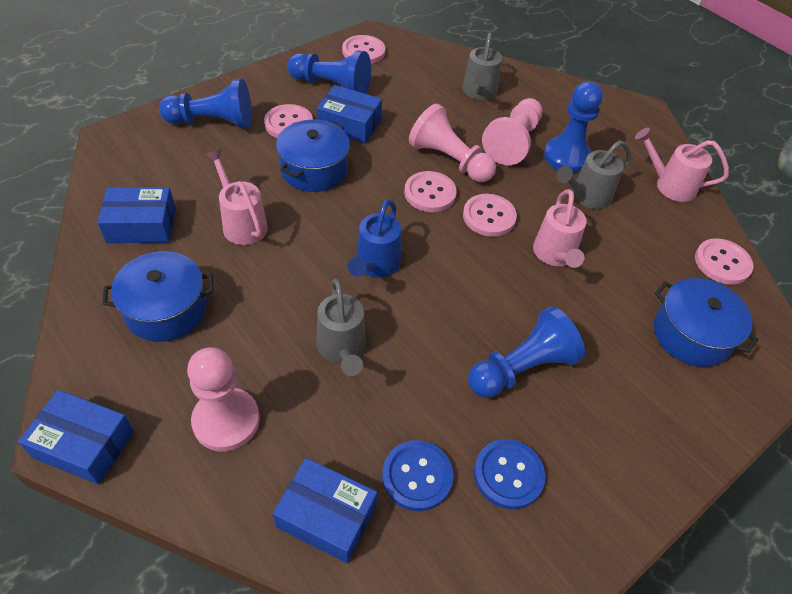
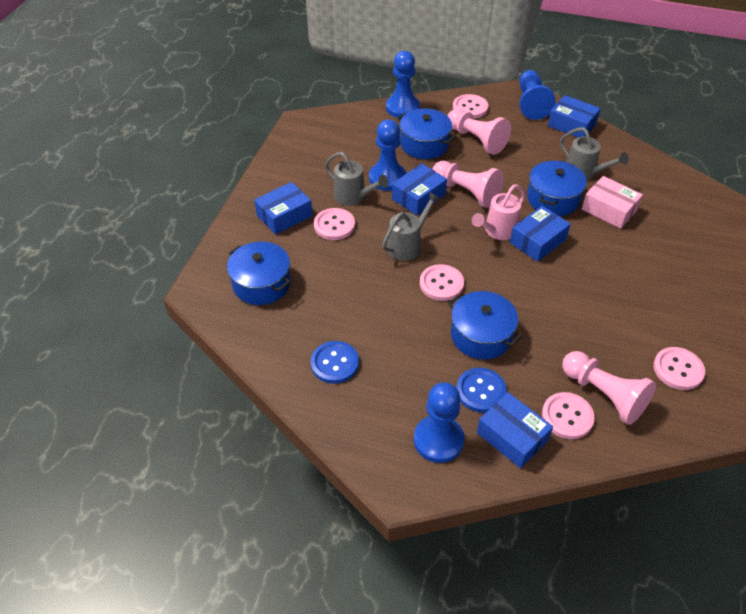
blue box: 4 -> 5
blue pot: 3 -> 4
blue watering can: 1 -> 0
pink box: 0 -> 1
pink watering can: 3 -> 1

